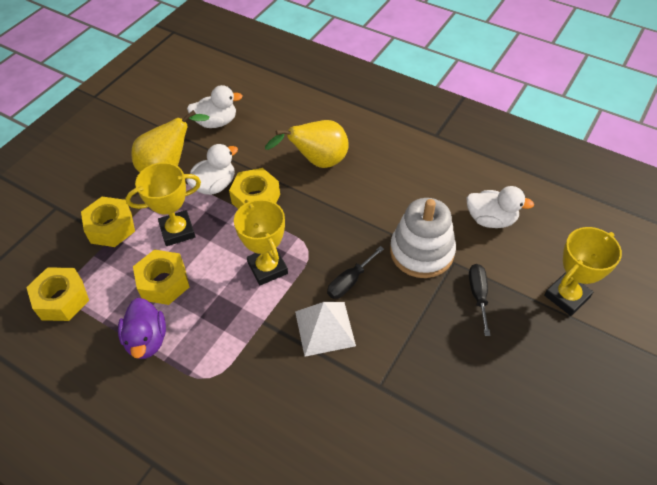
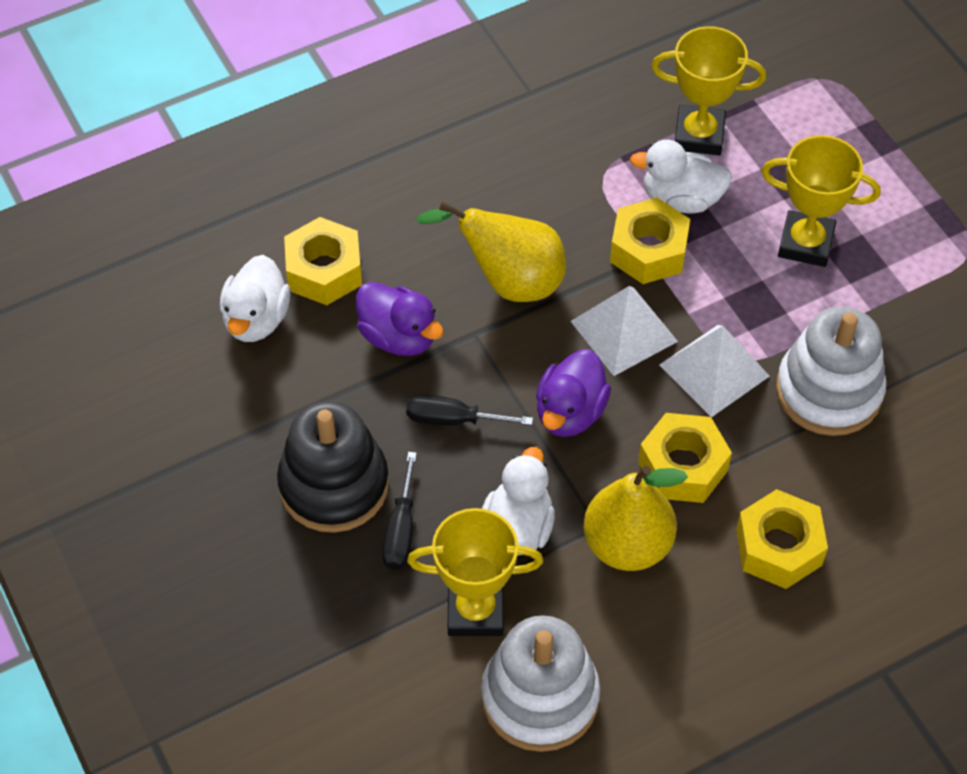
black stacking toy: 0 -> 1
purple duck: 1 -> 2
white pyramid: 1 -> 2
white stacking toy: 1 -> 2

